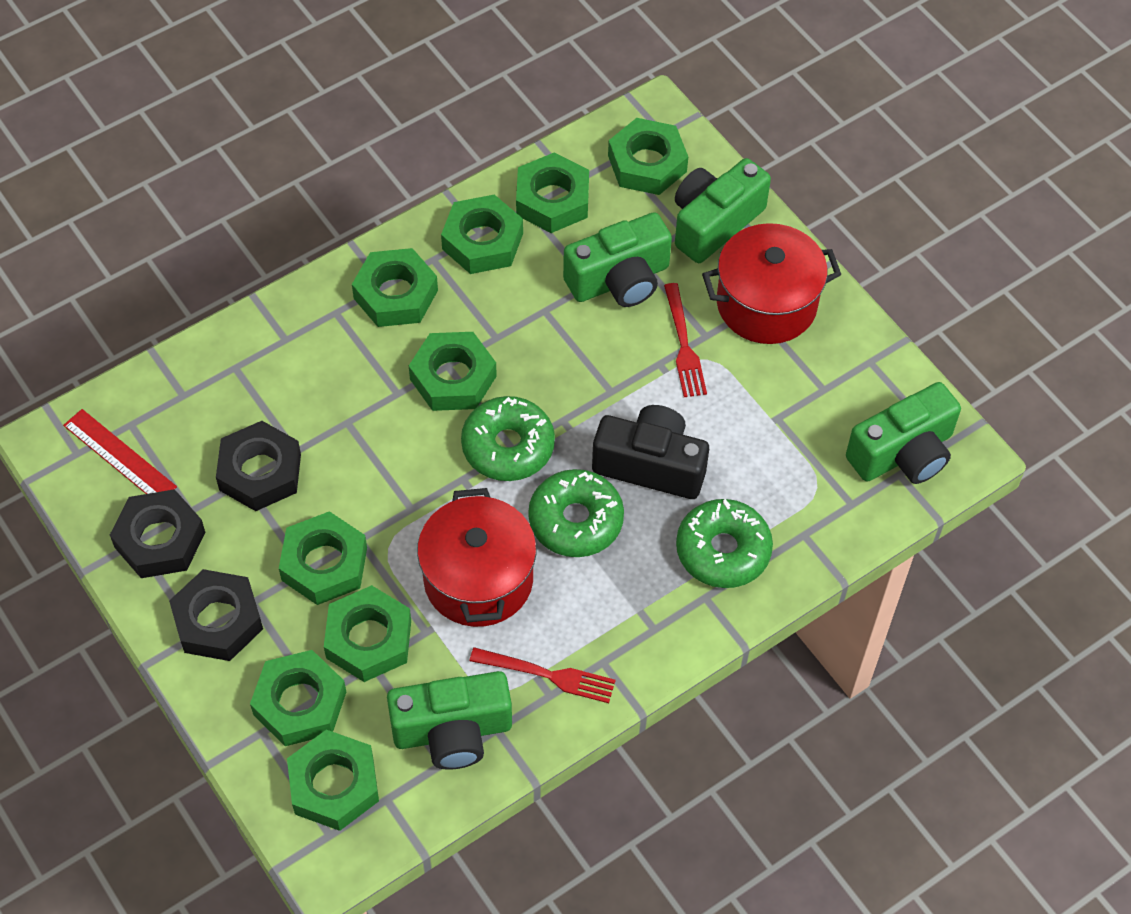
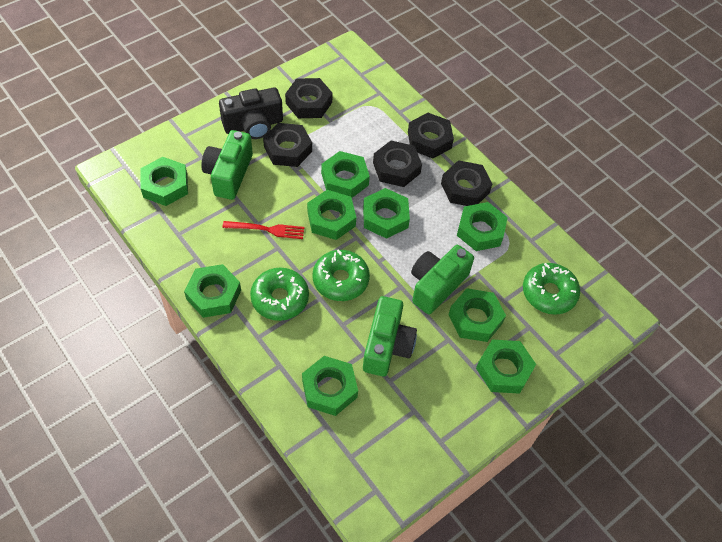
black nut: 3 -> 5
green camera: 4 -> 3
red fork: 2 -> 1
red pot: 2 -> 0
red ruler: 1 -> 0

